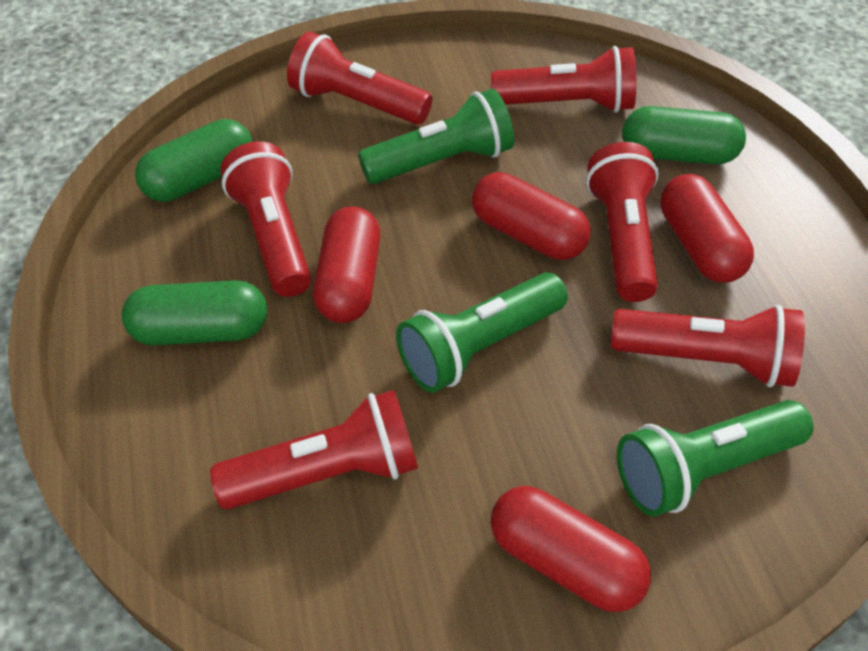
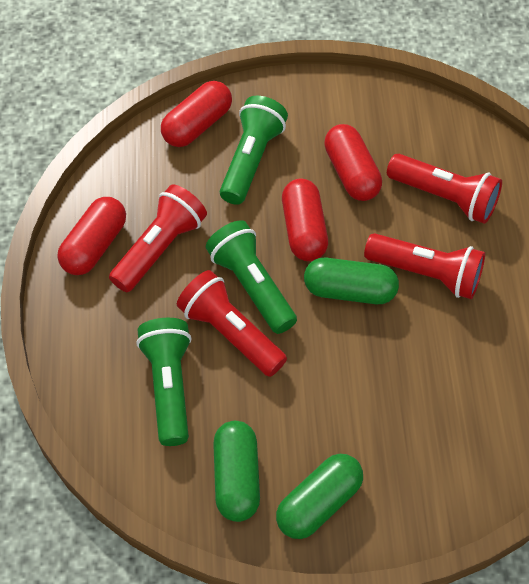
red flashlight: 6 -> 4

